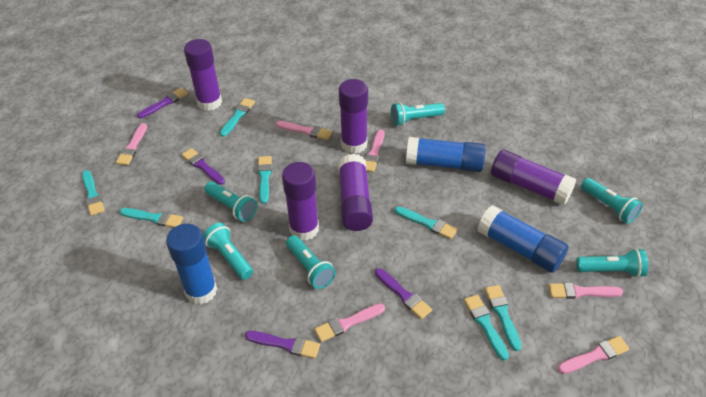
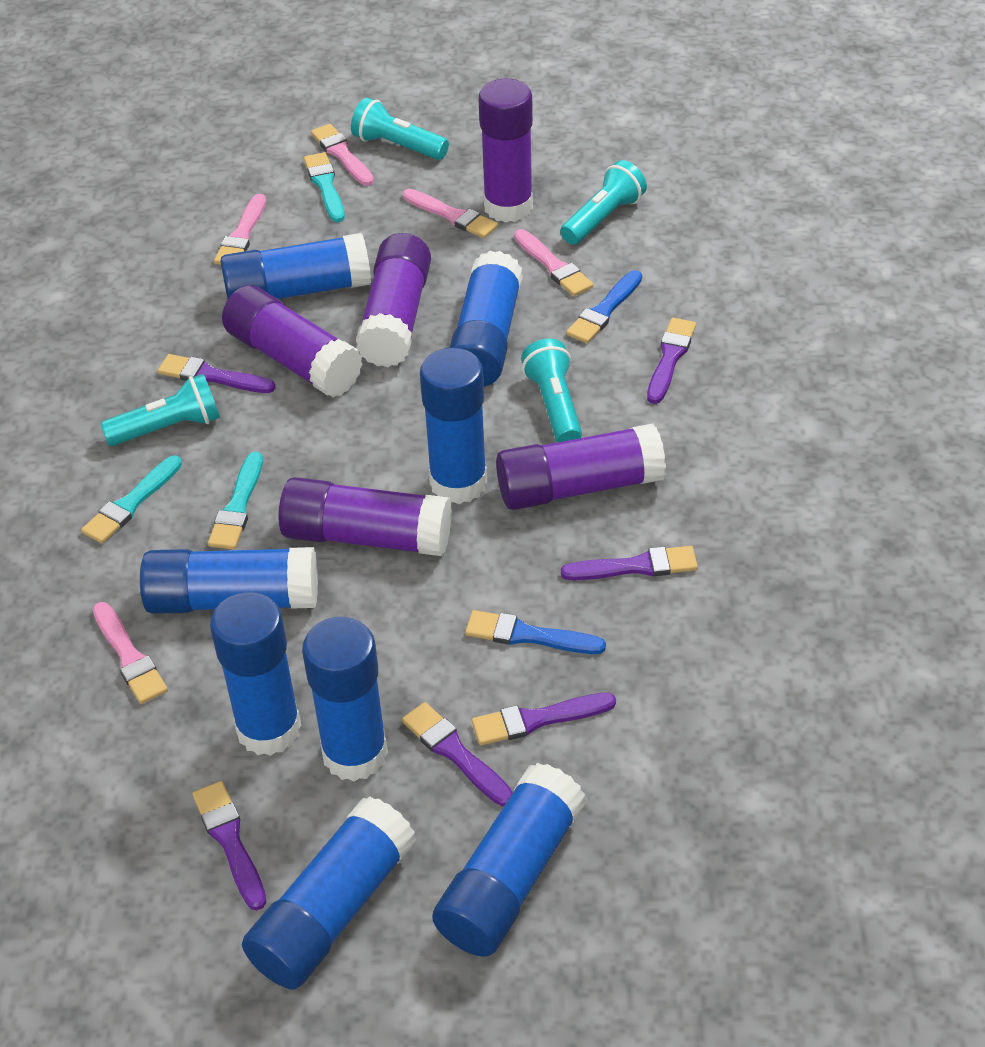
blue brush: 0 -> 2
blue glue stick: 3 -> 8
pink brush: 6 -> 5
purple brush: 4 -> 6
turquoise brush: 7 -> 3
turquoise flashlight: 6 -> 4

